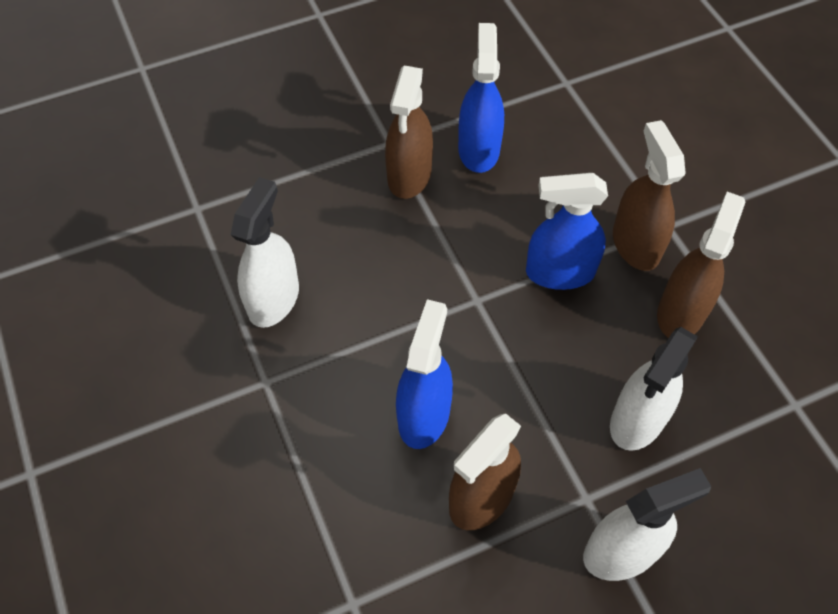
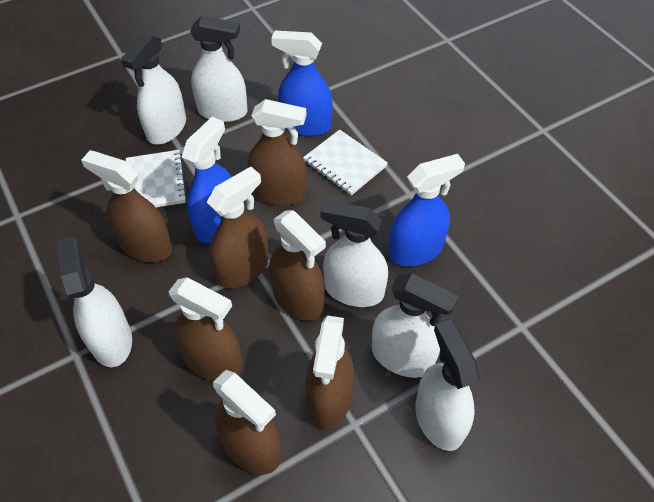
brown spray bottle: 4 -> 7
white notebook: 0 -> 2
white spray bottle: 3 -> 6

